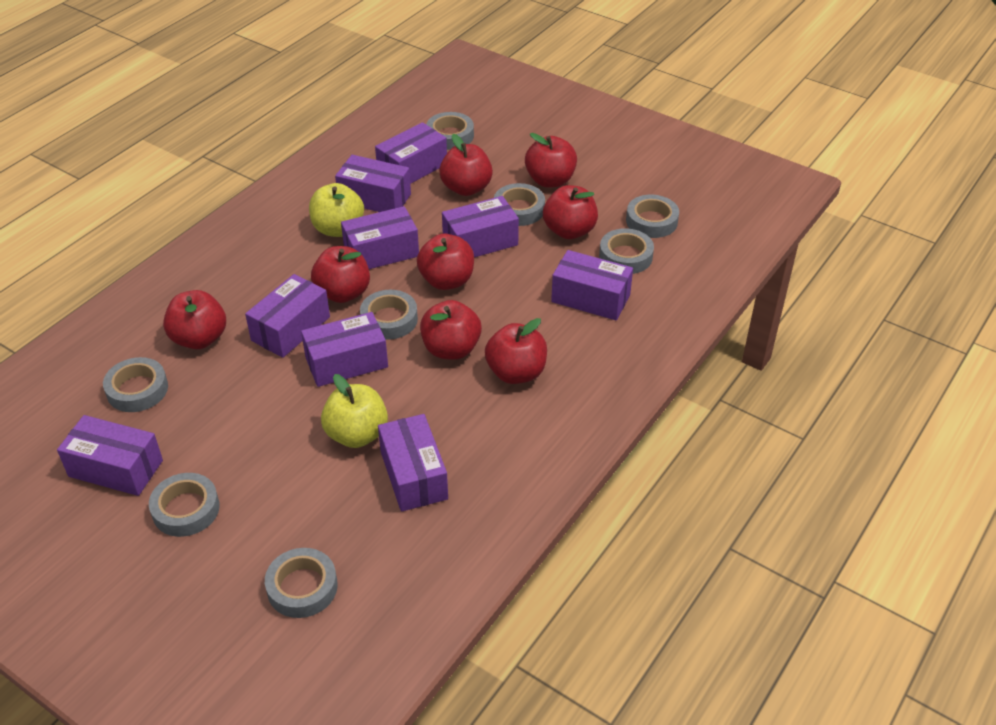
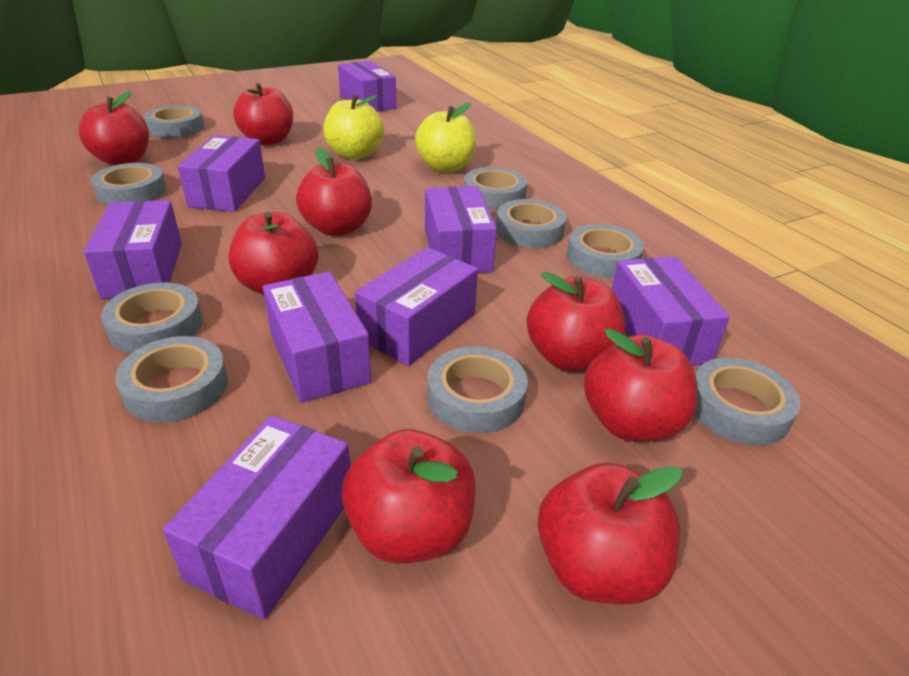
grey tape: 8 -> 9
purple box: 9 -> 8

